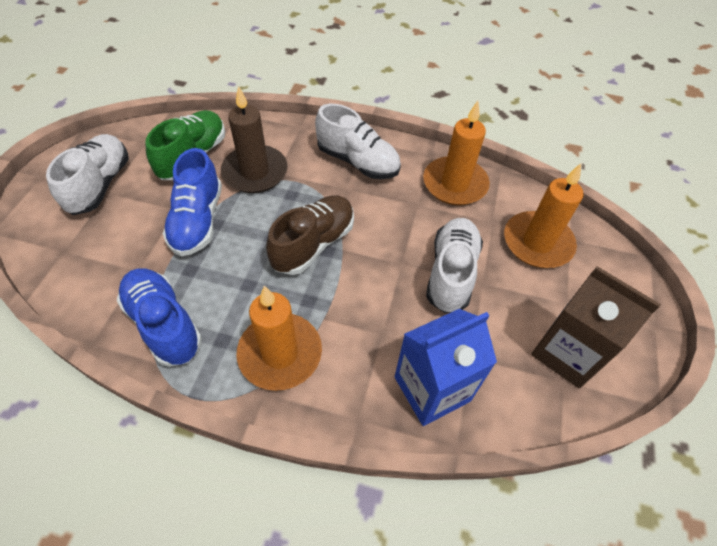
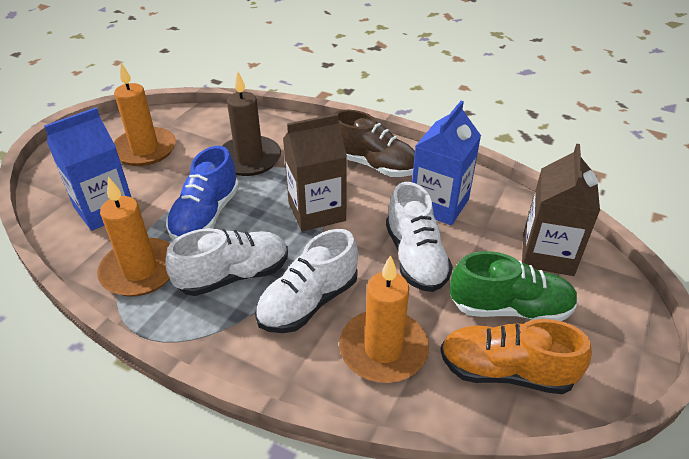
blue carton: 1 -> 2
blue shoe: 2 -> 1
brown carton: 1 -> 2
orange shoe: 0 -> 1

